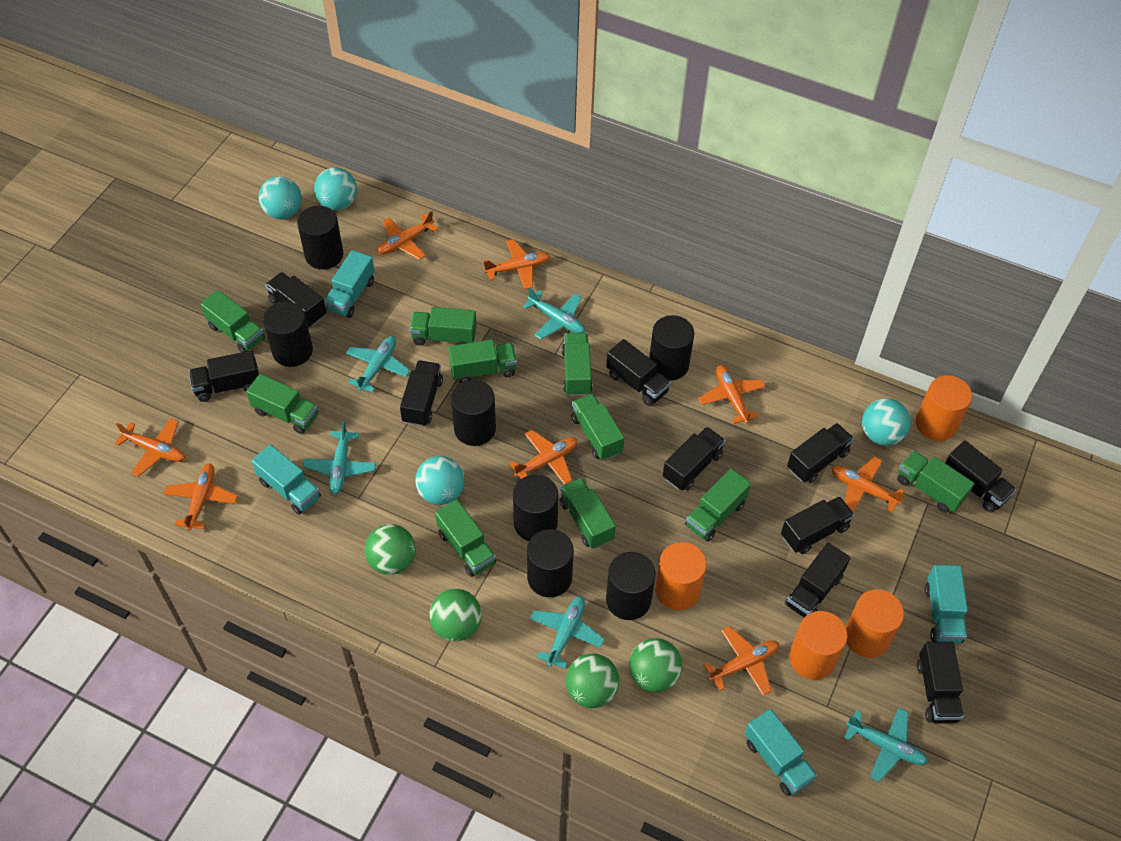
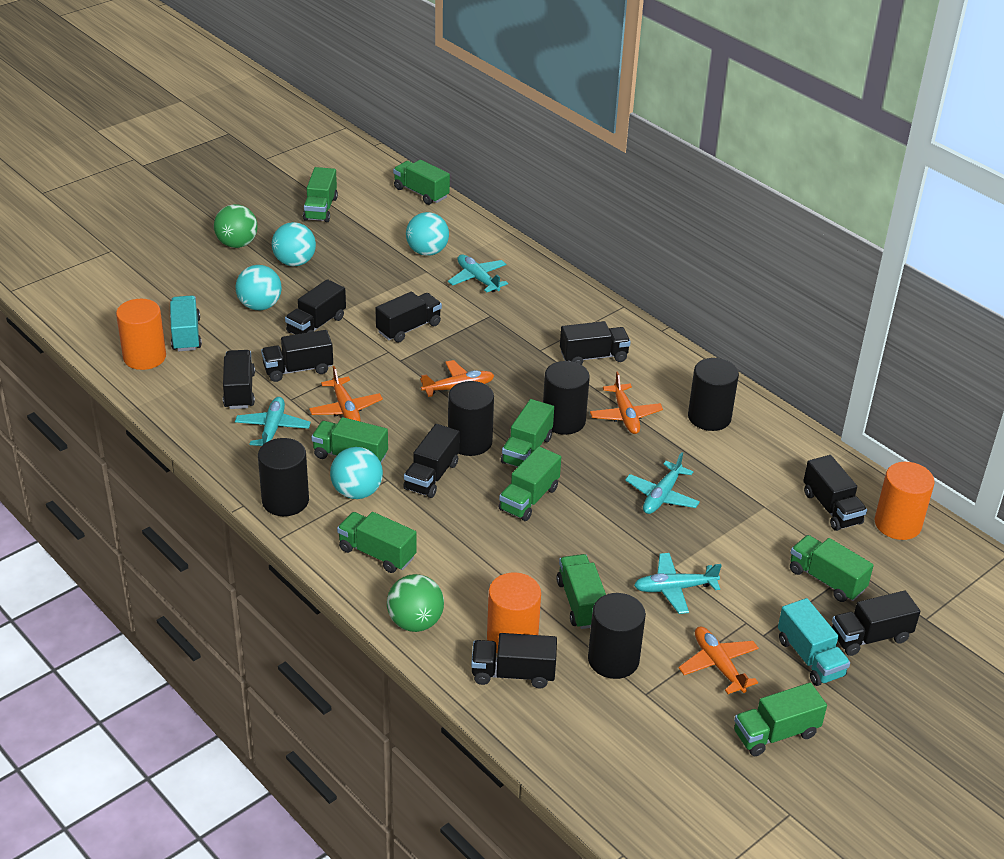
black cylinder: 7 -> 5
black truck: 10 -> 9
green ball: 4 -> 2
green truck: 10 -> 9
orange cylinder: 4 -> 3
orange plane: 8 -> 4
turquoise plane: 5 -> 4
turquoise truck: 4 -> 2

